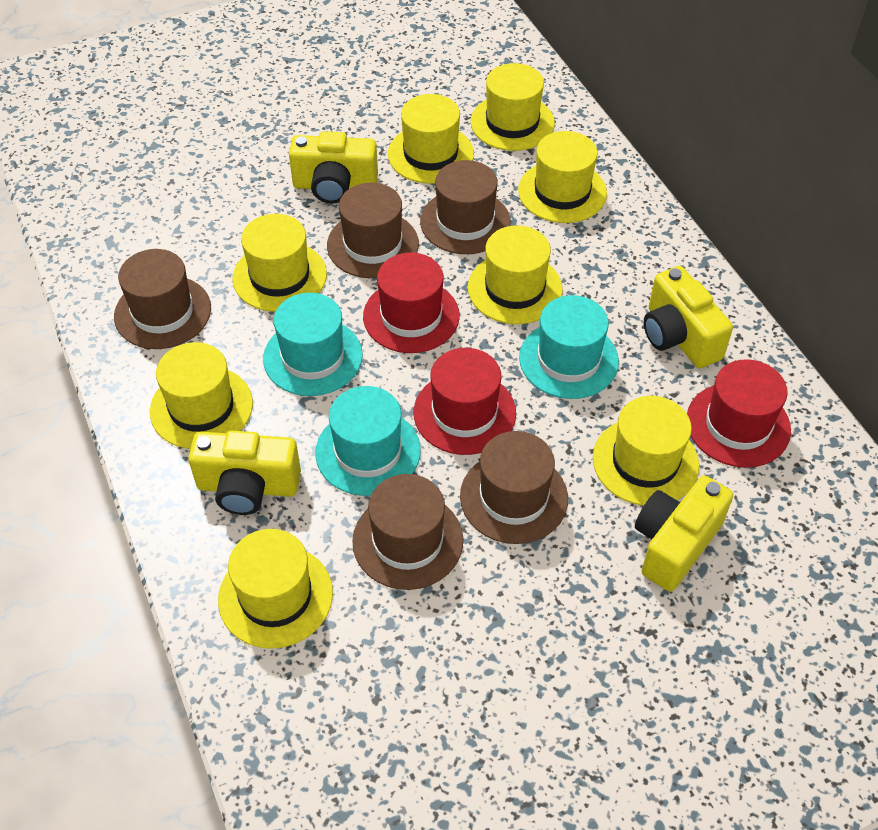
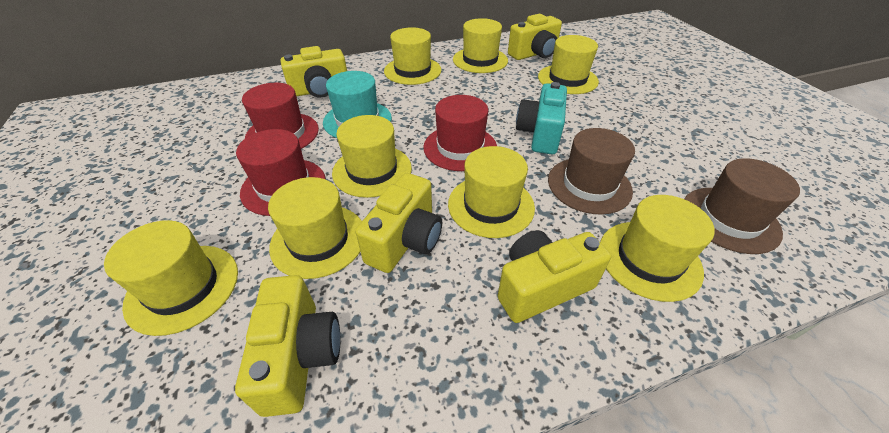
brown hat: 5 -> 2
turquoise camera: 0 -> 1
turquoise hat: 3 -> 1
yellow camera: 4 -> 5

